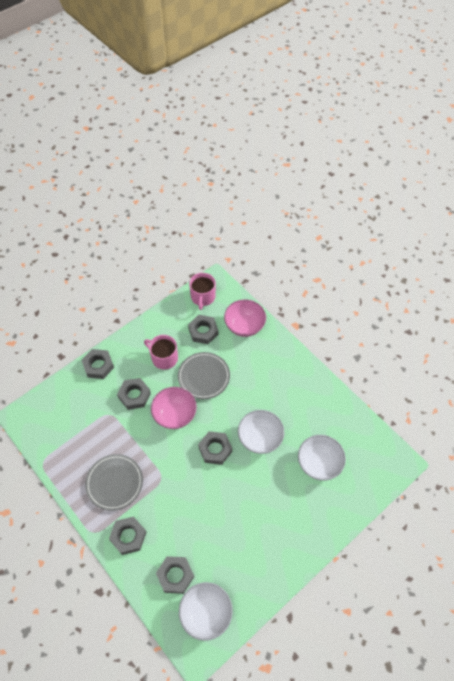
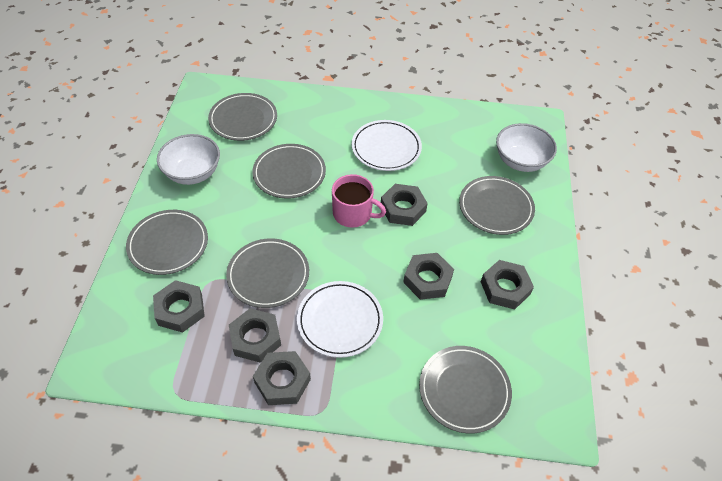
grey plate: 2 -> 6
pink bowl: 2 -> 0
pink mug: 2 -> 1
white bowl: 3 -> 2
white plate: 0 -> 2

